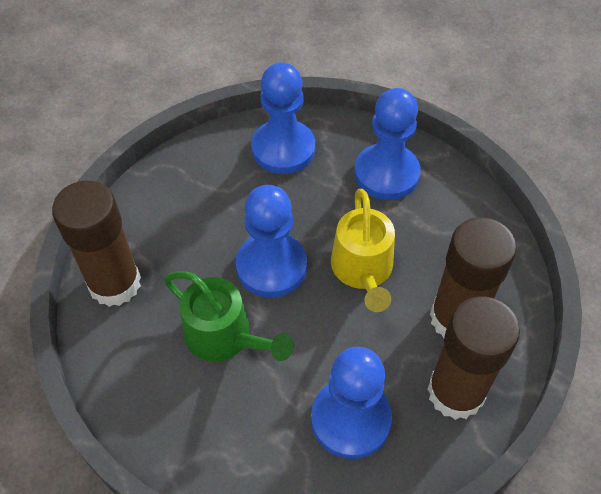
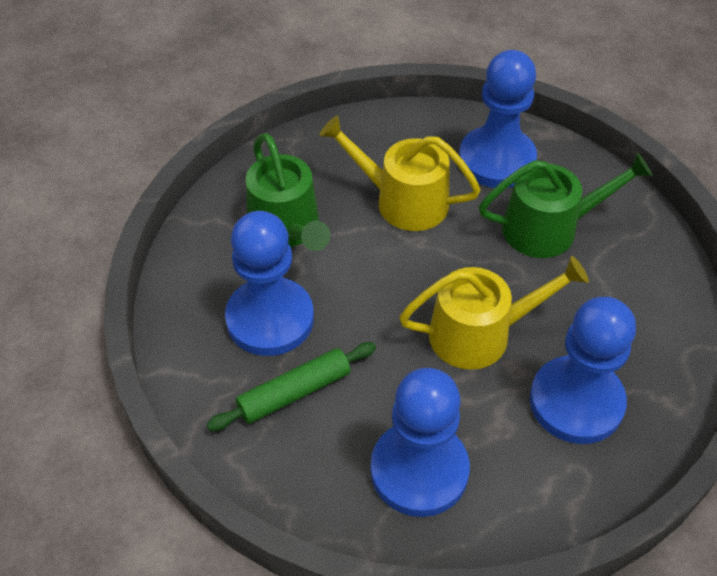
brown glue stick: 3 -> 0
green rolling pin: 0 -> 1
green watering can: 1 -> 2
yellow watering can: 1 -> 2

